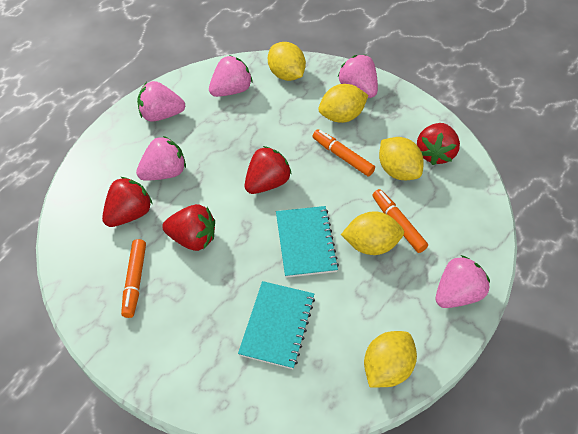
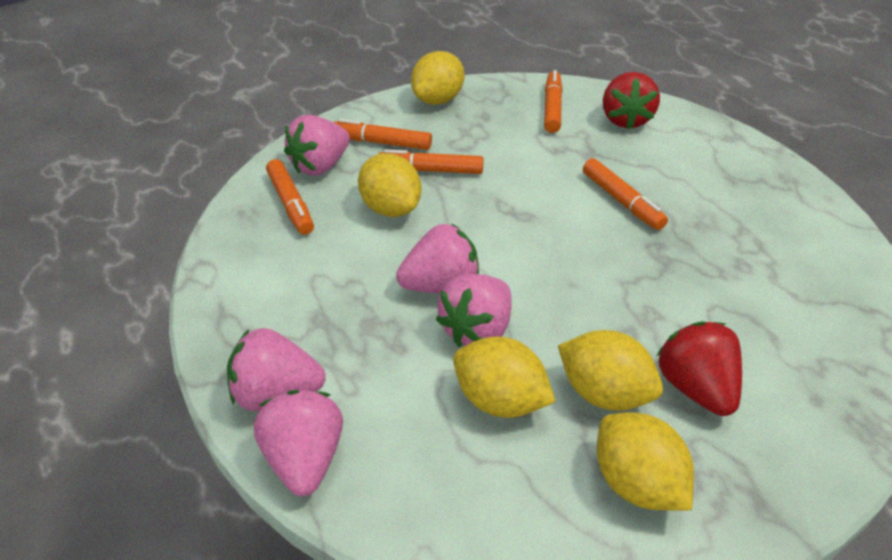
orange marker: 3 -> 5
red strawberry: 4 -> 2
turquoise notebook: 2 -> 0

